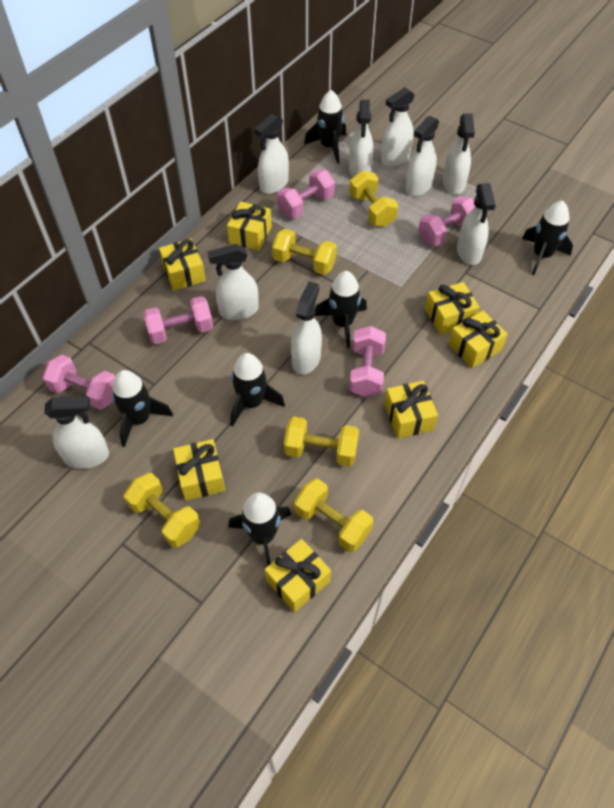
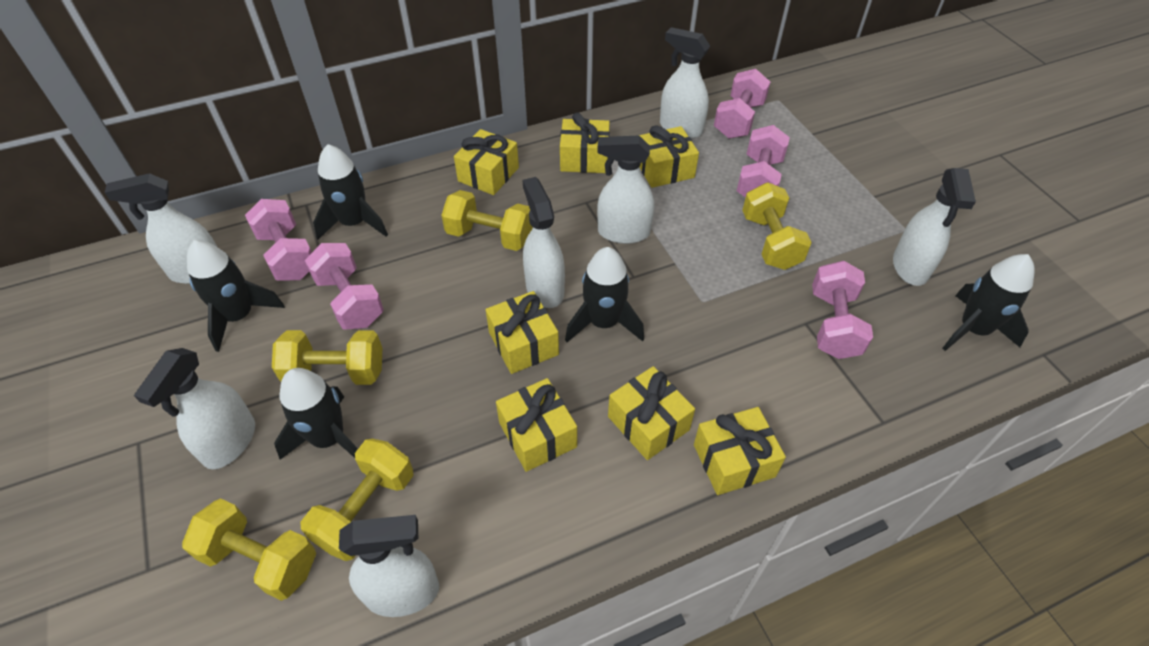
black rocket: 6 -> 5
white spray bottle: 9 -> 7

